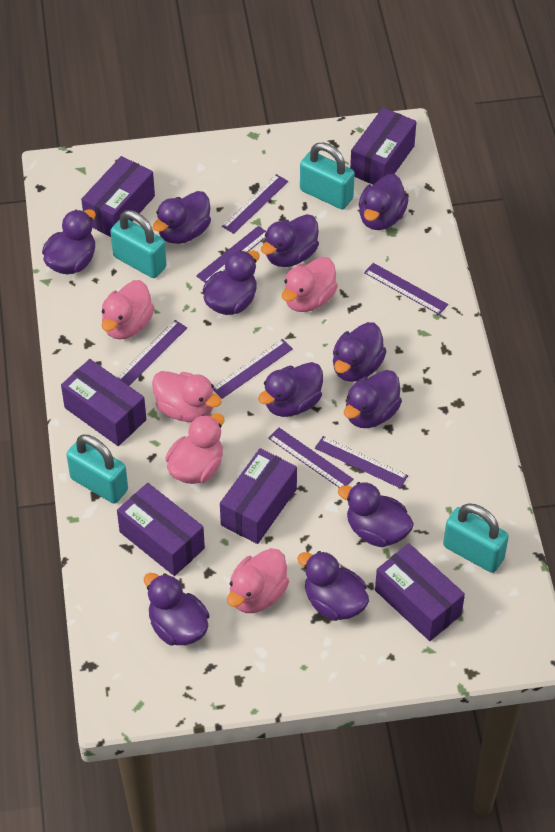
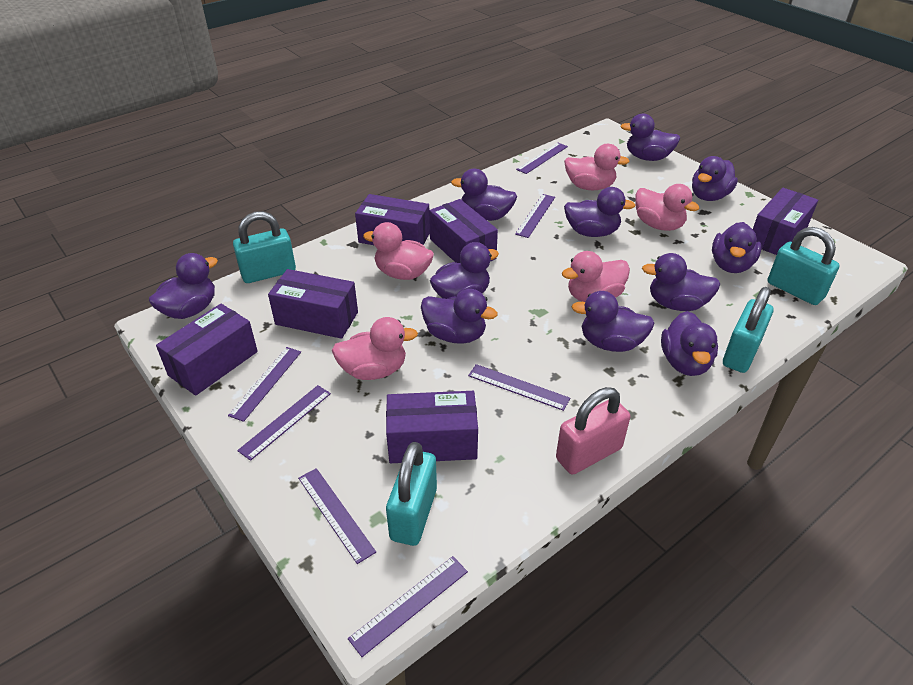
pink padlock: 0 -> 1

